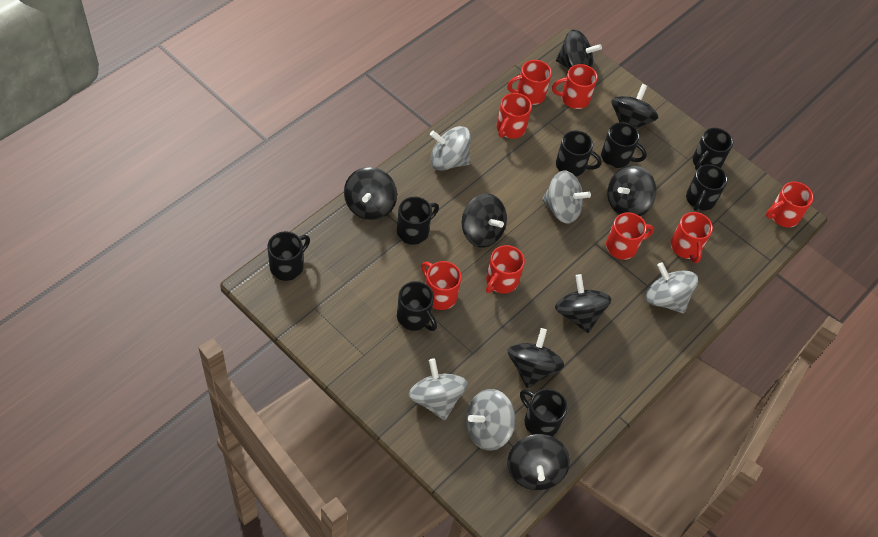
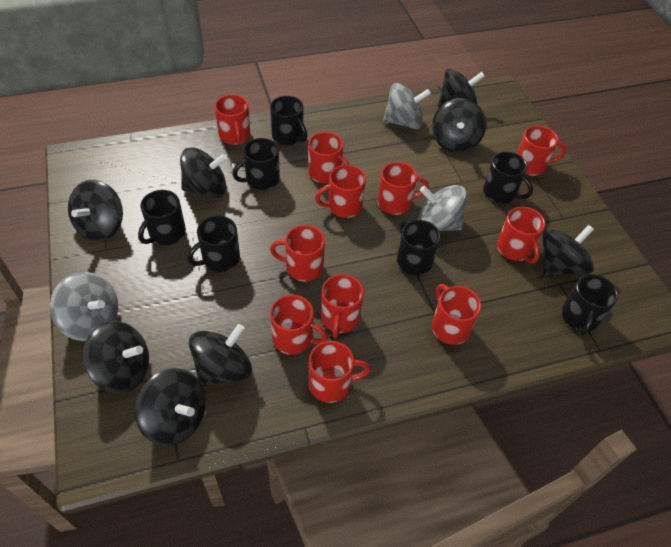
black mug: 8 -> 7
grey spinning top: 5 -> 3
red mug: 8 -> 11

